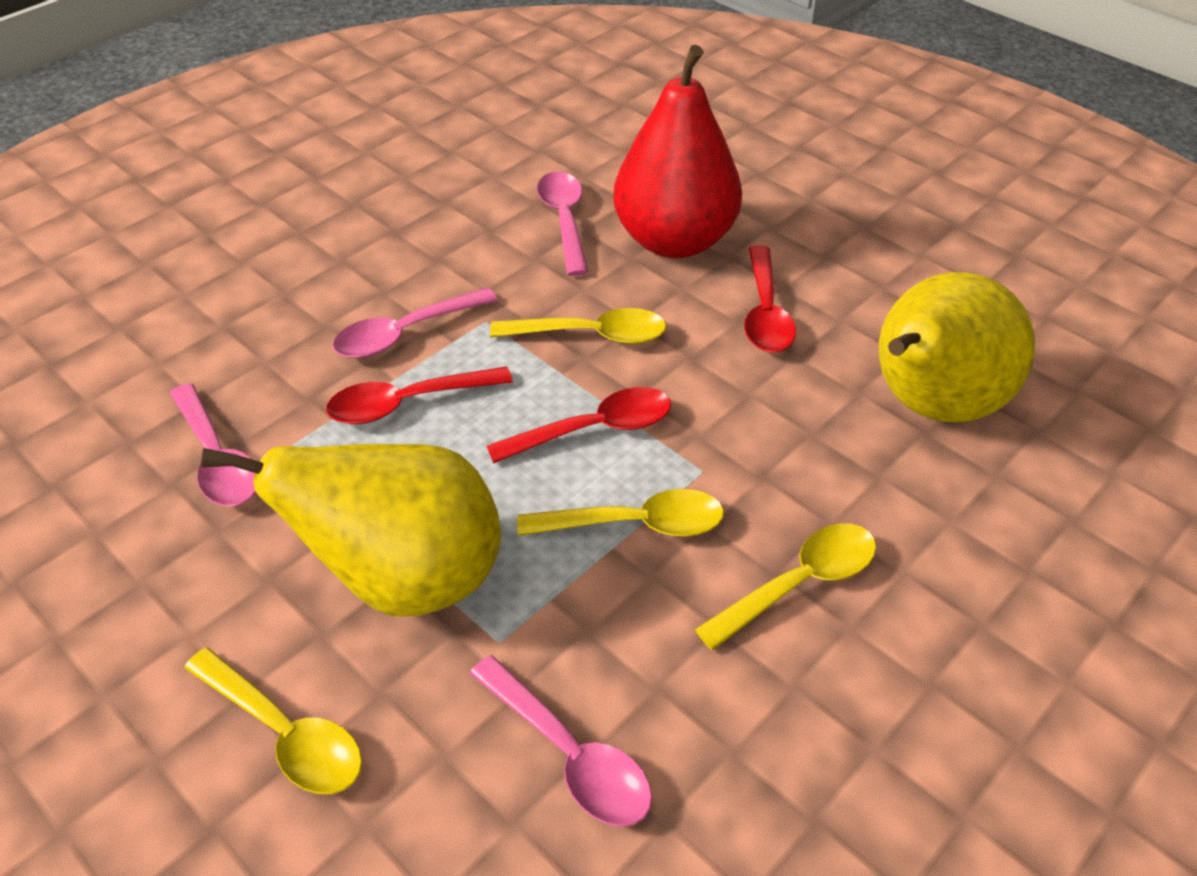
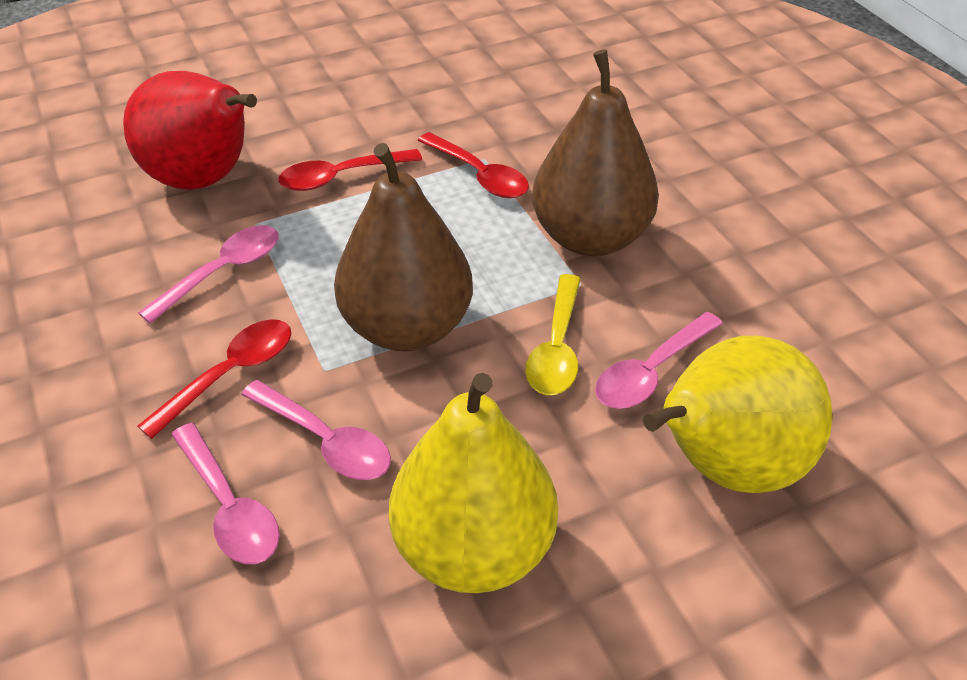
brown pear: 0 -> 2
yellow spoon: 4 -> 1

